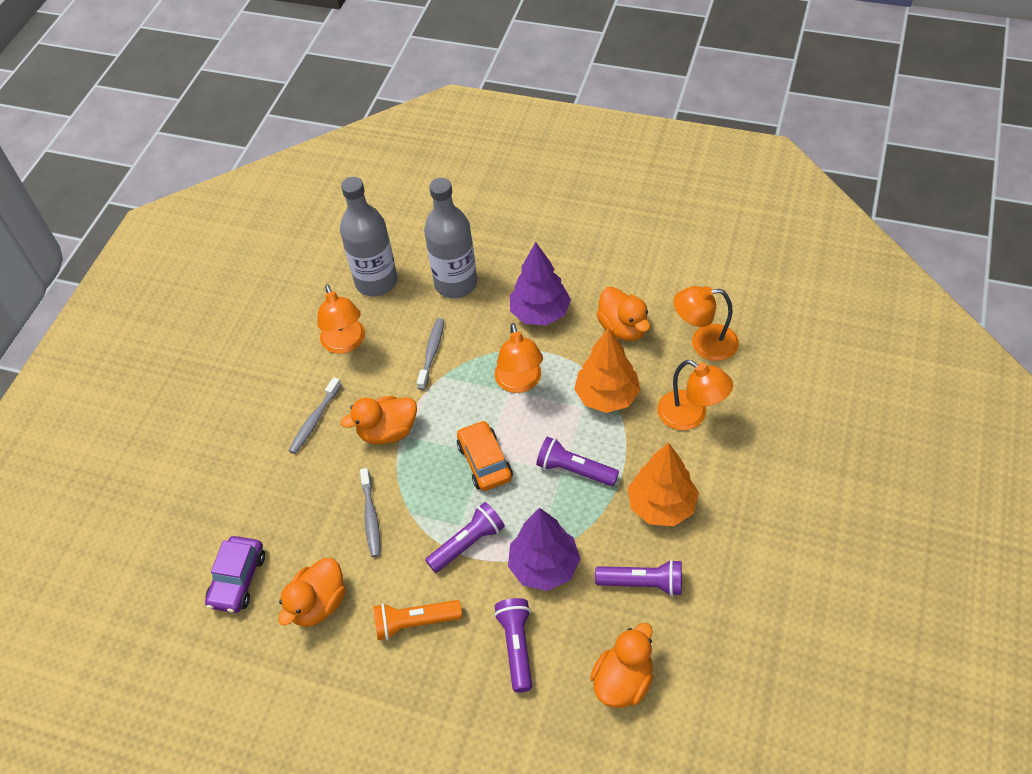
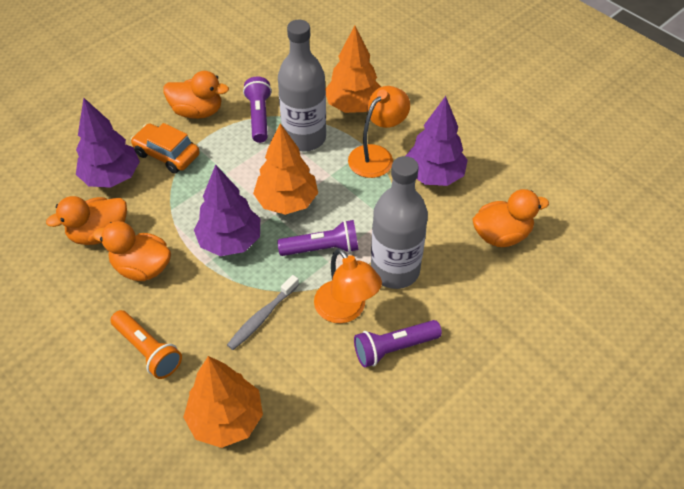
grey toothbrush: 3 -> 1
orange lamp: 4 -> 2
orange tree: 2 -> 3
purple car: 1 -> 0
purple flashlight: 4 -> 3
purple tree: 2 -> 3

